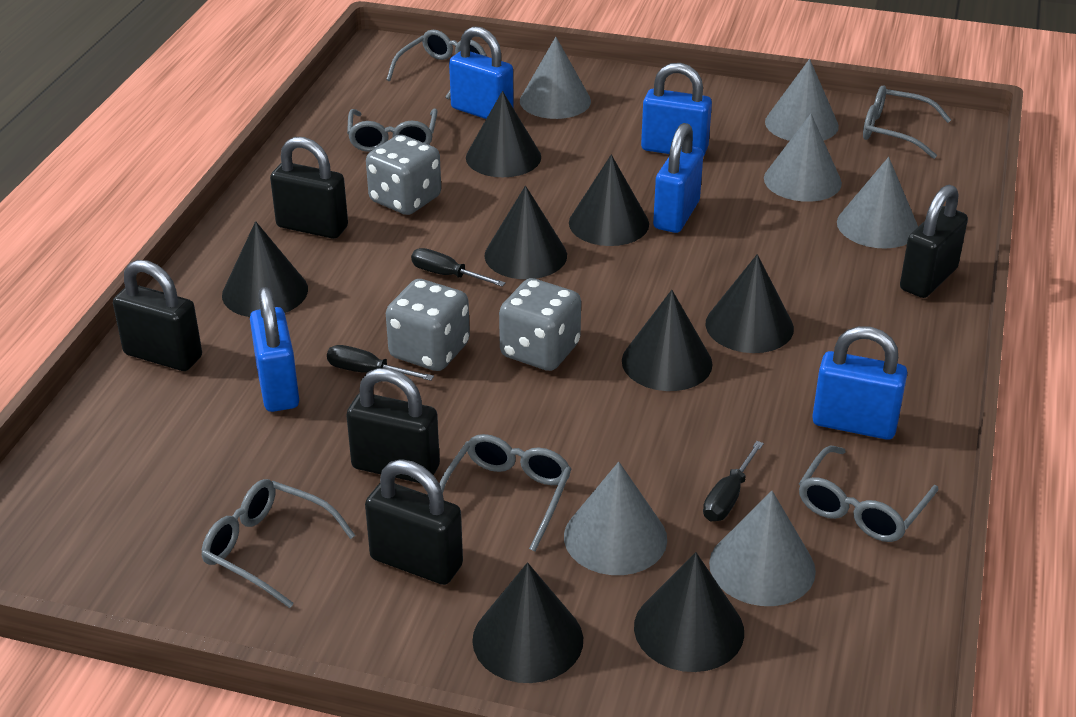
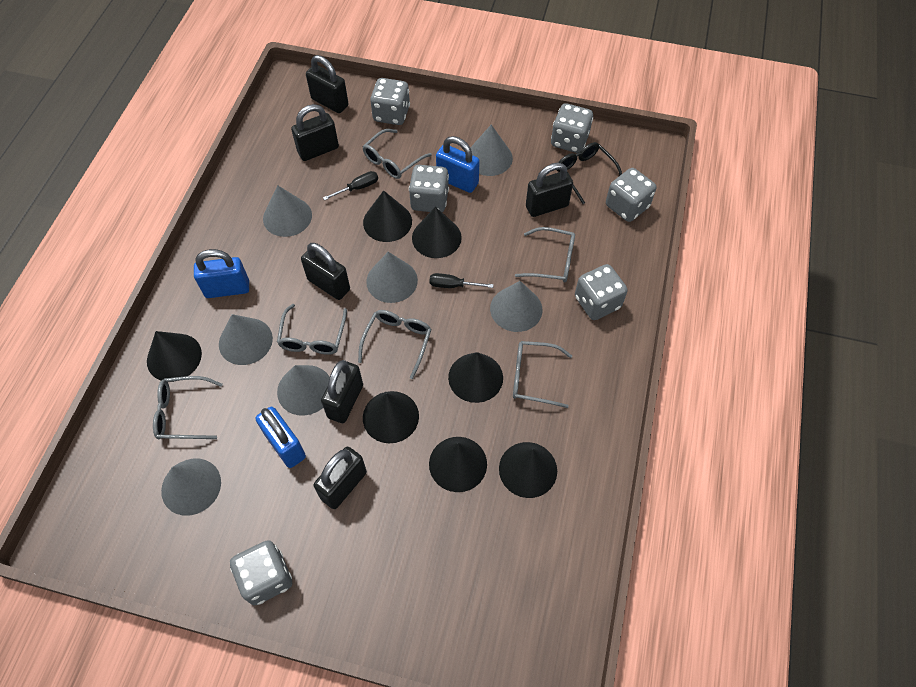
black cone: 8 -> 7
black glasses: 0 -> 1
black padlock: 5 -> 6
black screwdriver: 3 -> 2
blue padlock: 5 -> 3
grey cone: 6 -> 7
grey dice: 3 -> 6

